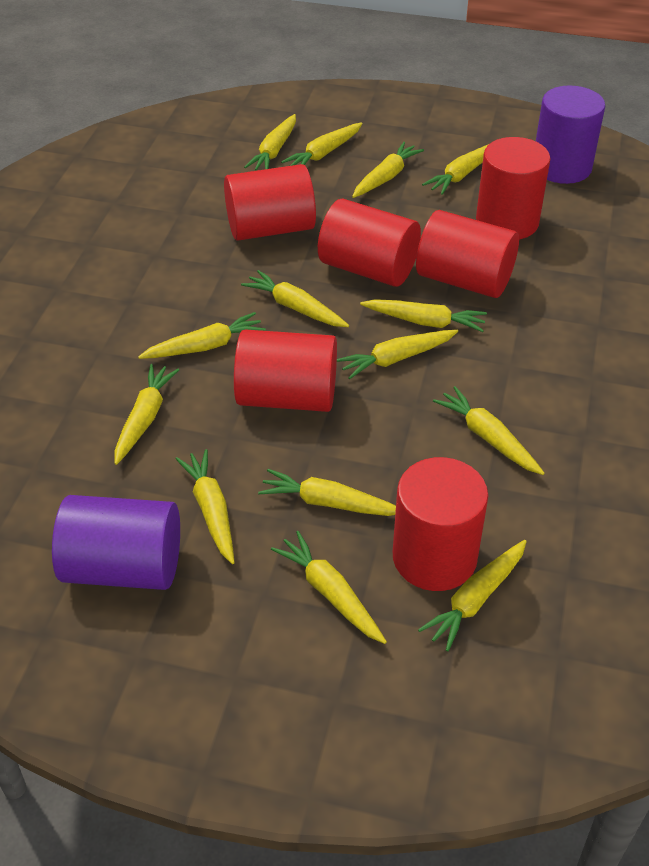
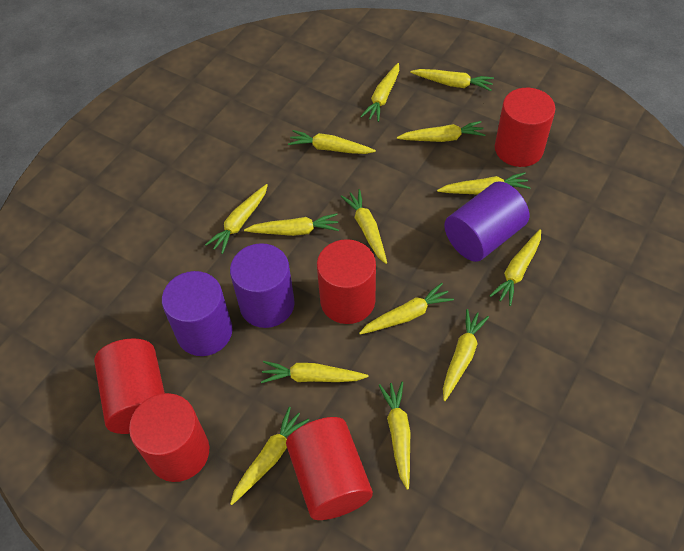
purple cylinder: 2 -> 3
red cylinder: 6 -> 5

